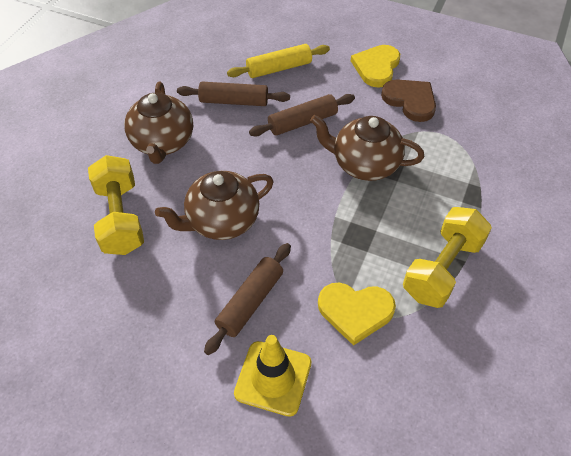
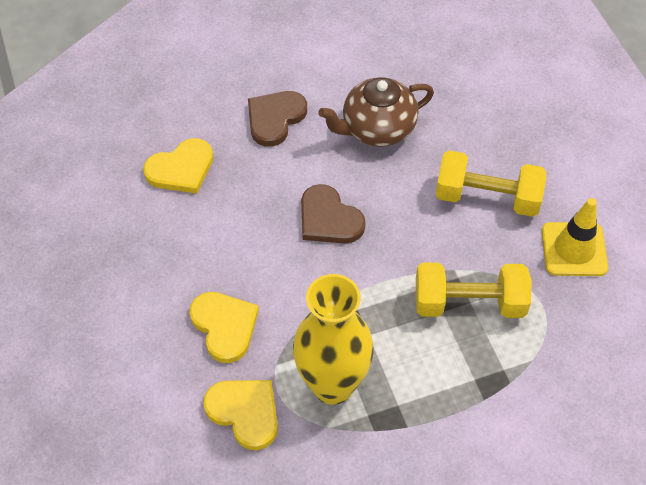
brown heart: 1 -> 2
brown rolling pin: 3 -> 0
brown teapot: 3 -> 1
yellow heart: 2 -> 3
yellow rolling pin: 1 -> 0
yellow vase: 0 -> 1

